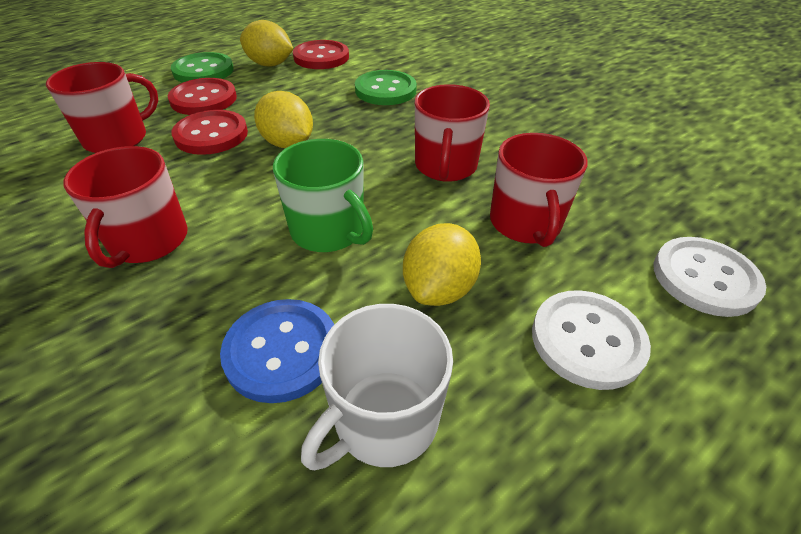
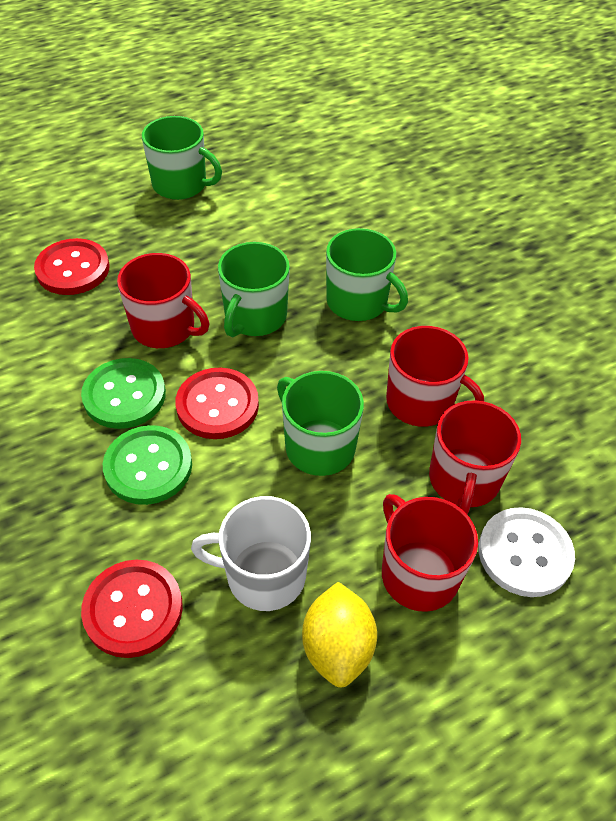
blue button: 1 -> 0
green mug: 1 -> 4
white button: 2 -> 1
yellow lemon: 3 -> 1

